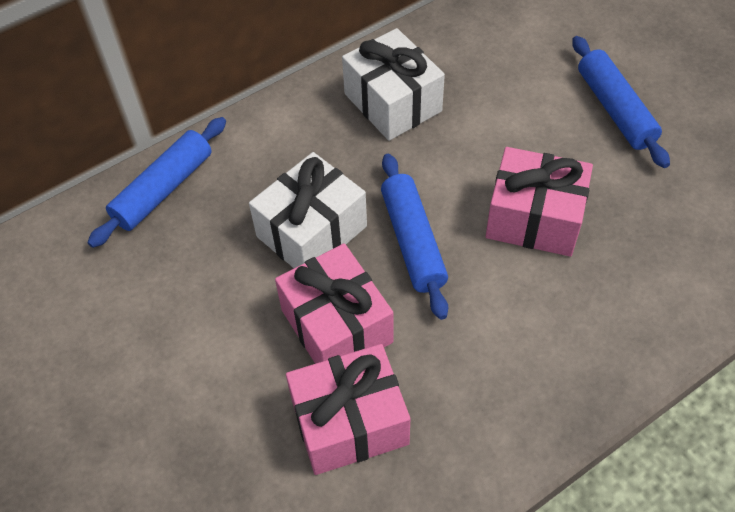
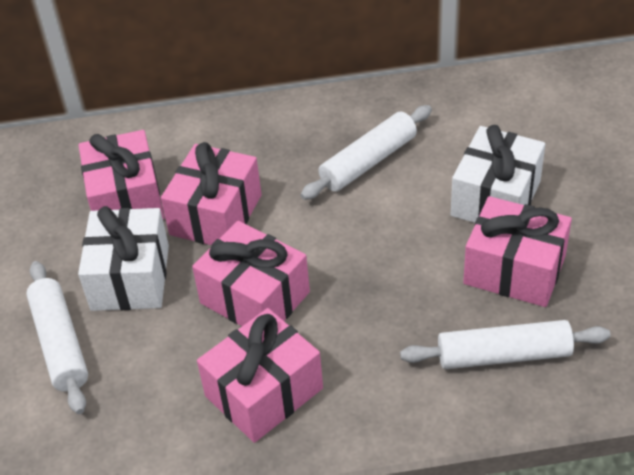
blue rolling pin: 3 -> 0
pink gift: 3 -> 5
white rolling pin: 0 -> 3

